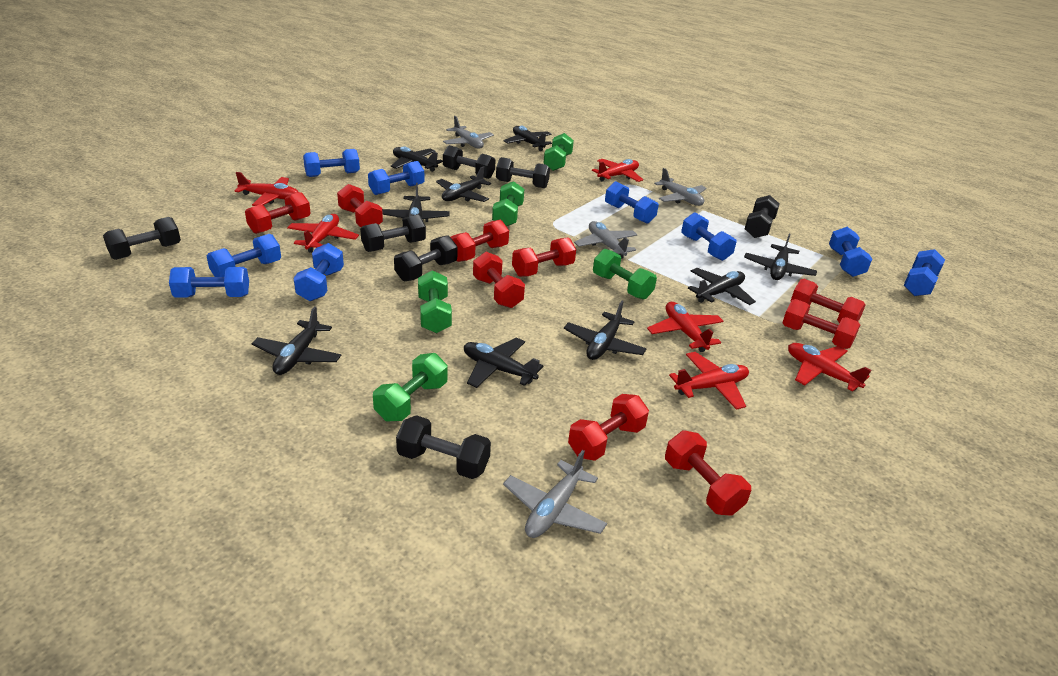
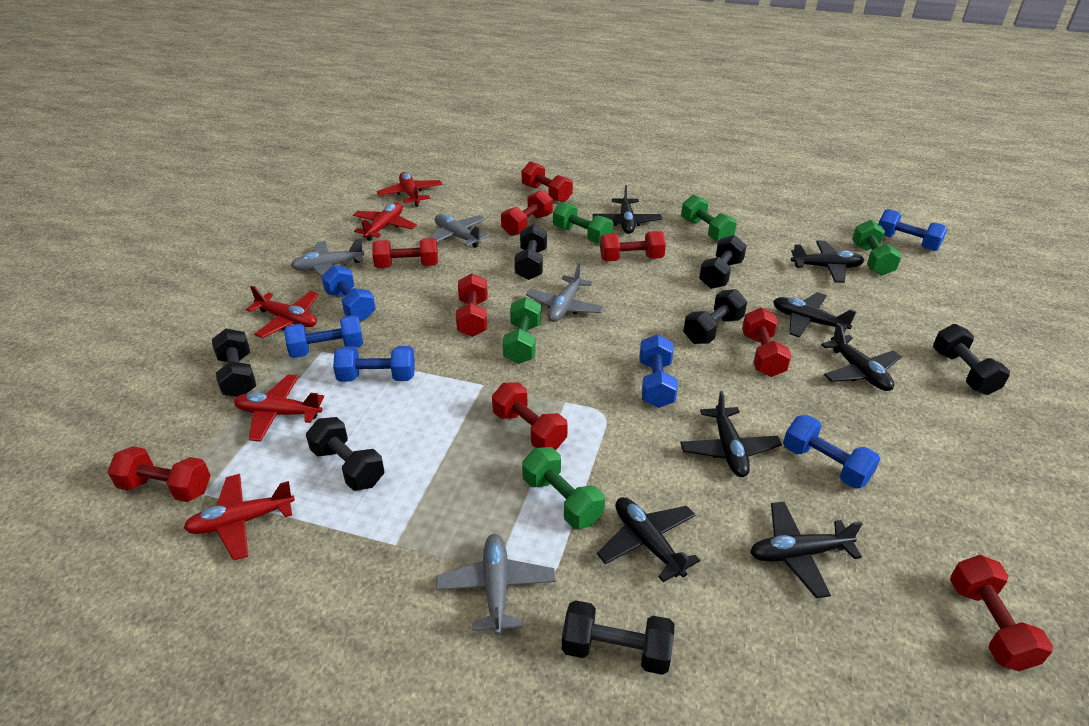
black plane: 9 -> 7
blue dumbbell: 9 -> 6
red plane: 6 -> 5

